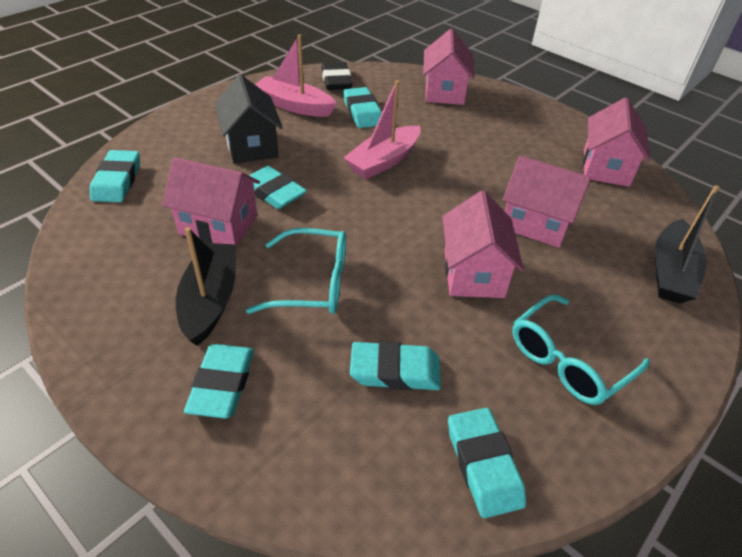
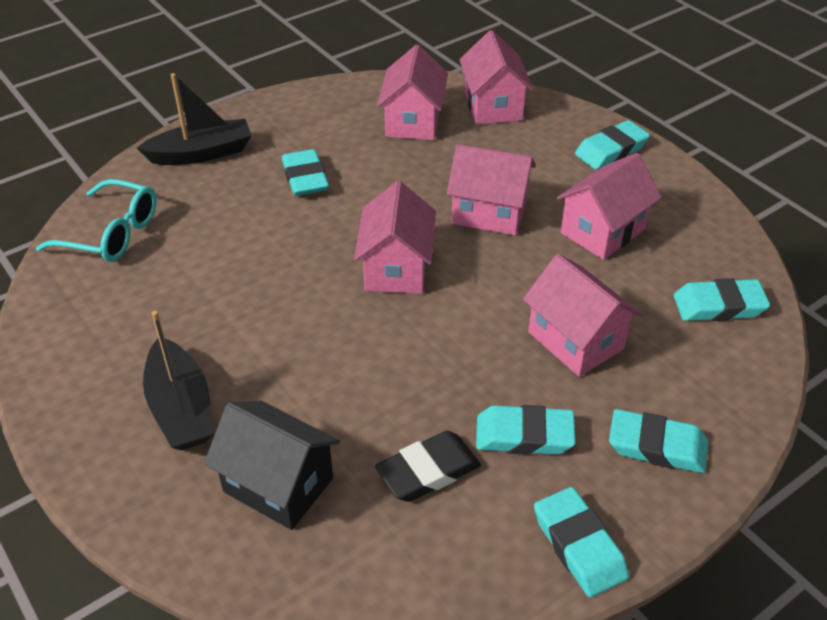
pink boat: 2 -> 0
pink house: 5 -> 6
turquoise glasses: 2 -> 1

